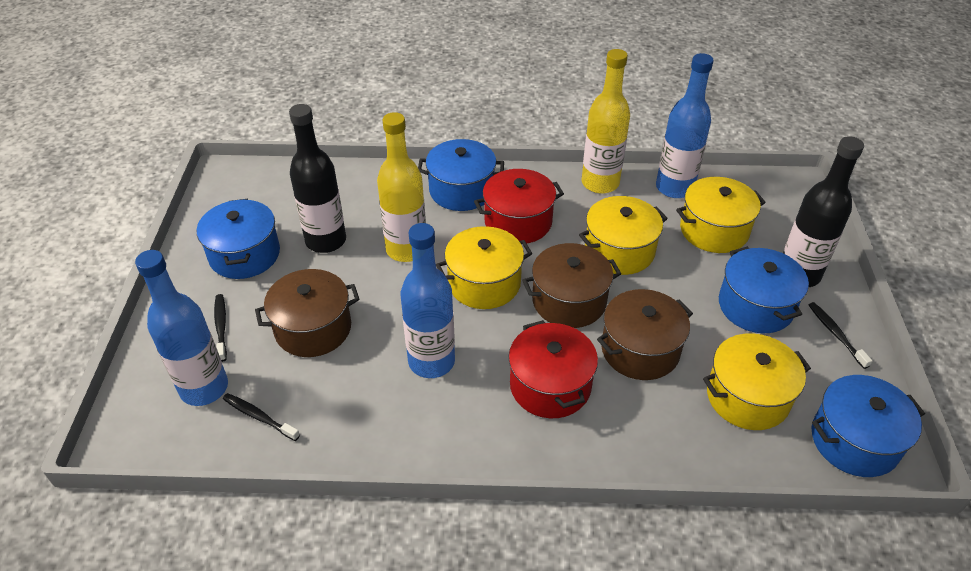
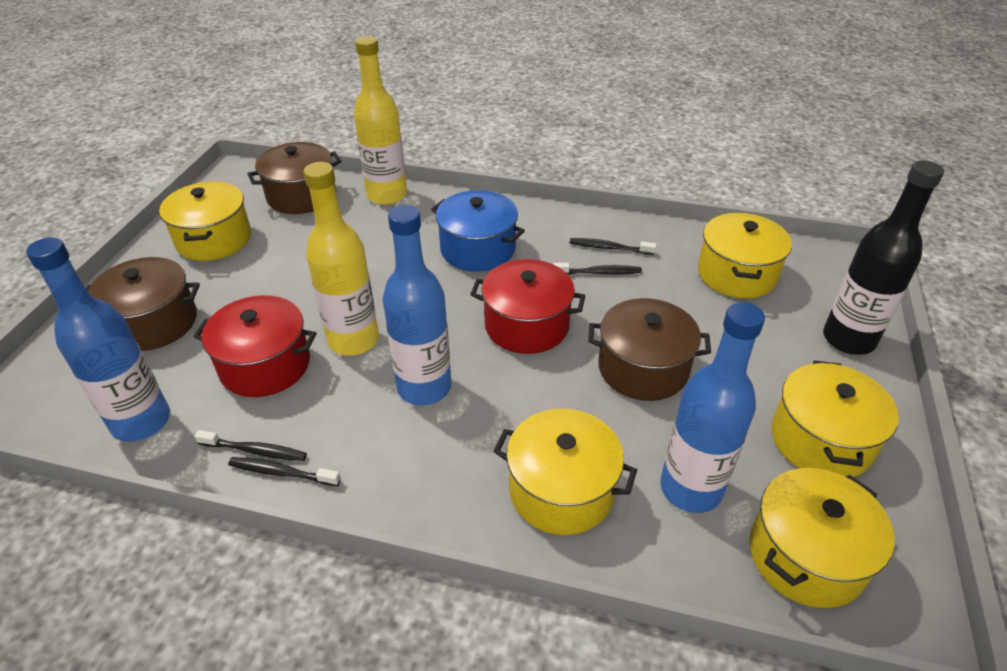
black bottle: 2 -> 1
black toothbrush: 3 -> 4
blue pot: 4 -> 1
yellow pot: 4 -> 5

